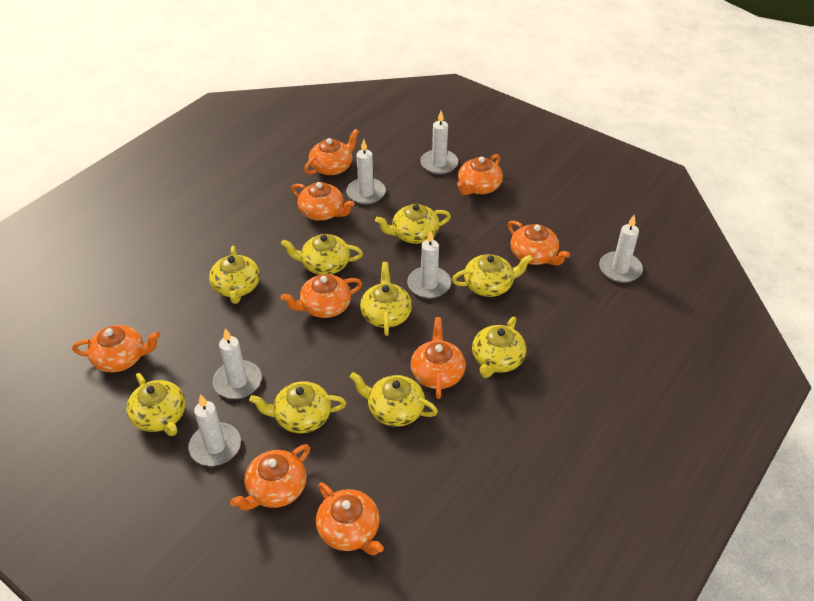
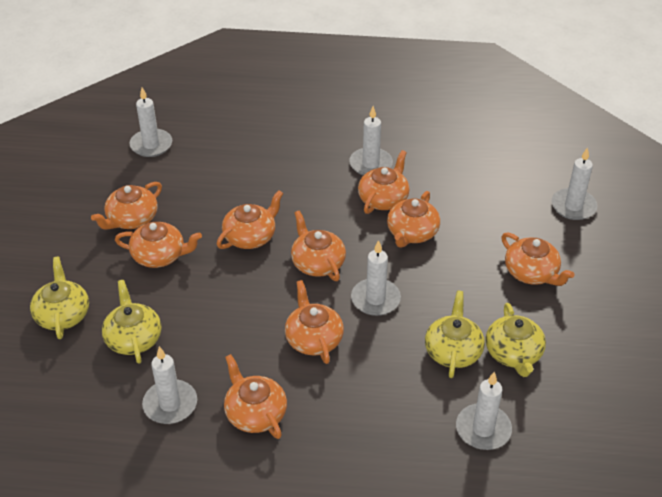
yellow teapot: 9 -> 4

